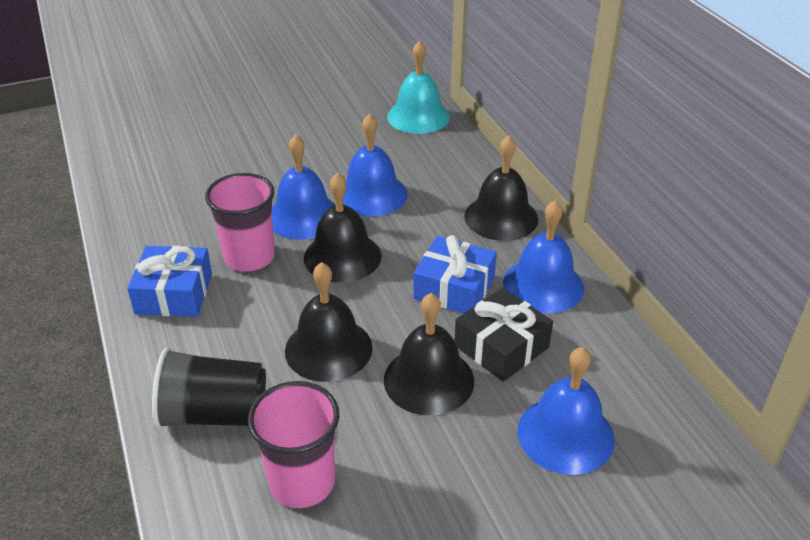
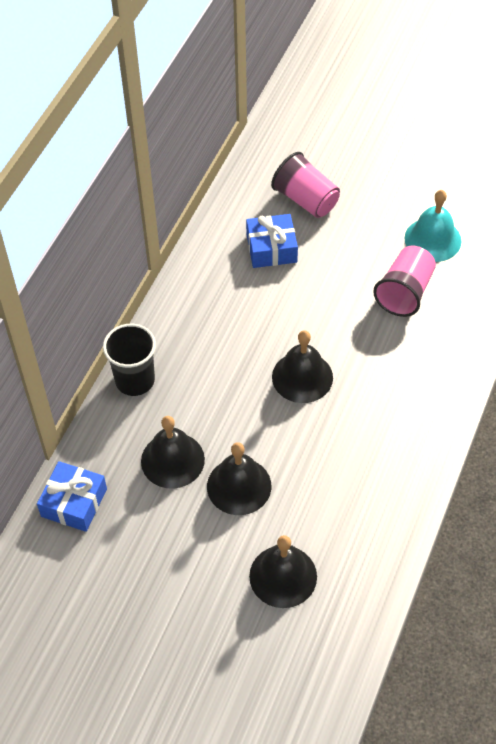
black gift: 1 -> 0
blue bell: 4 -> 0

